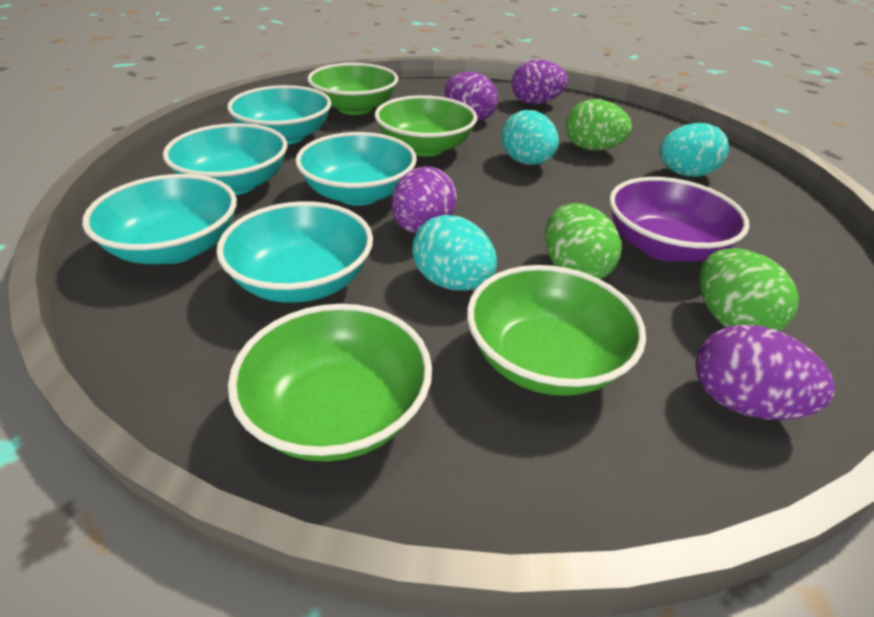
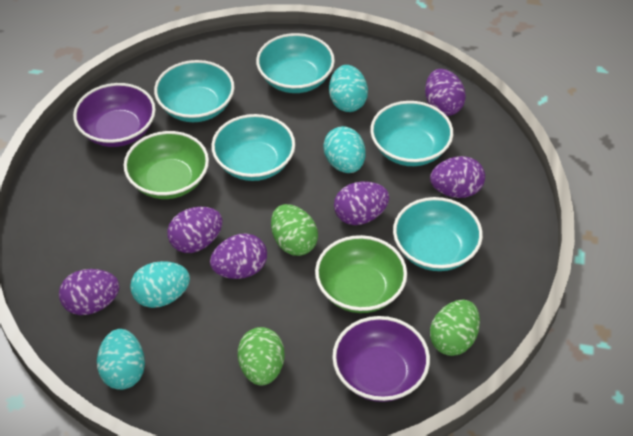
green bowl: 4 -> 2
purple bowl: 1 -> 2
purple egg: 4 -> 6
turquoise egg: 3 -> 4

